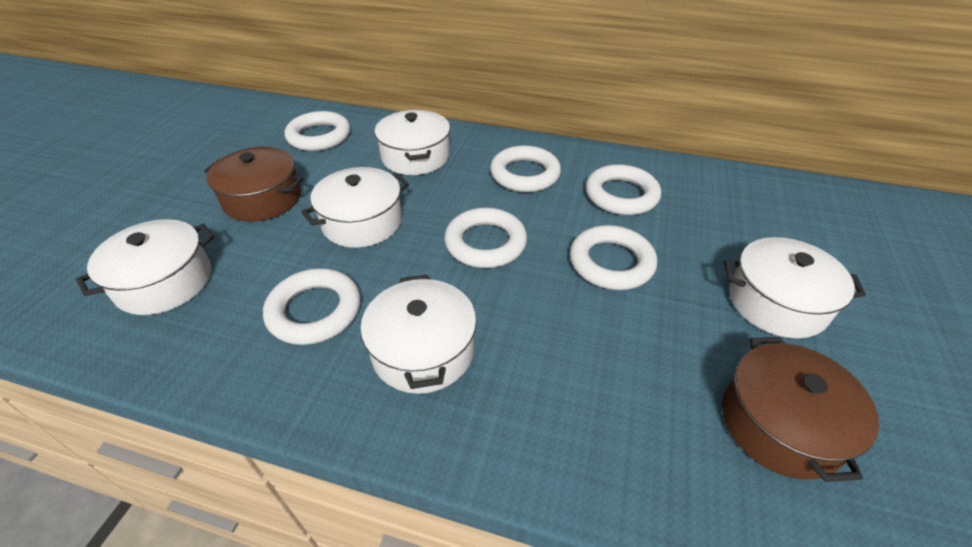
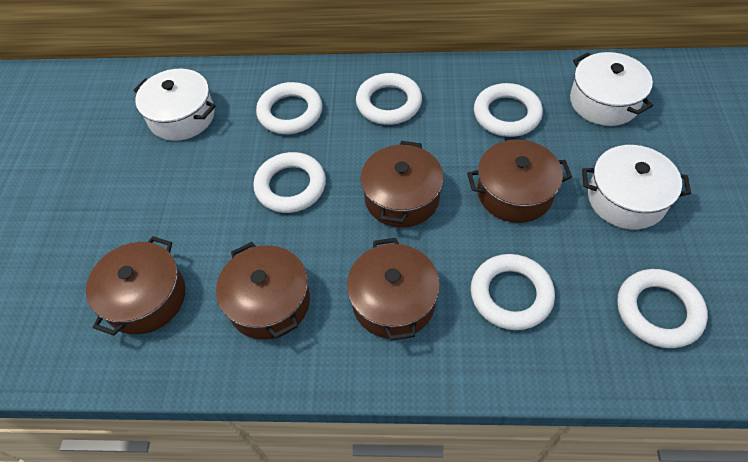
brown pot: 2 -> 5
white pot: 5 -> 3

